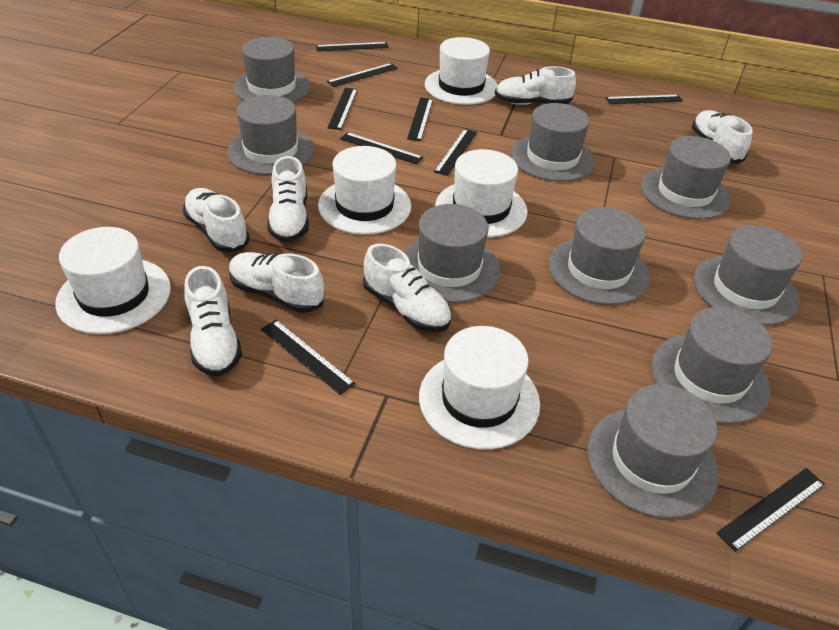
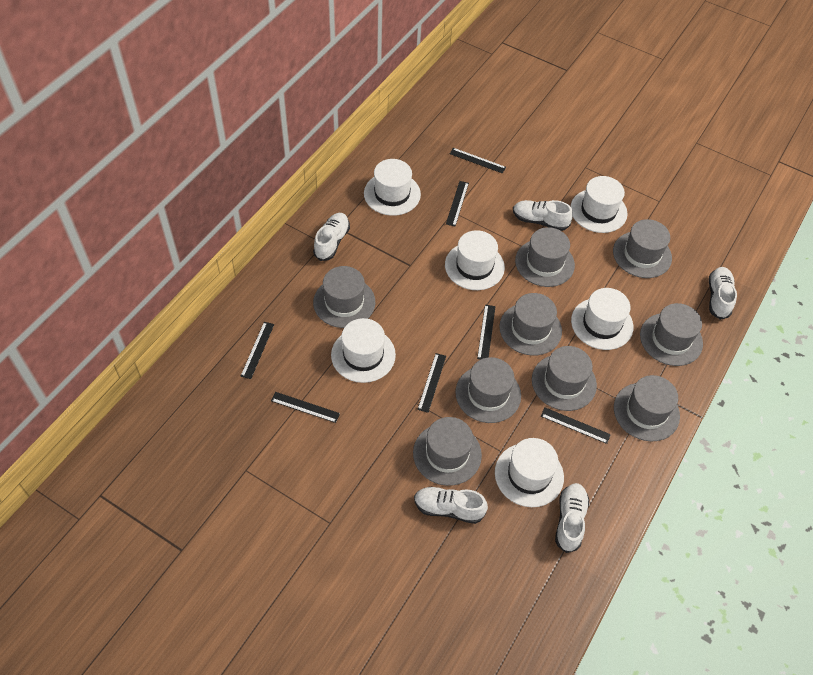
black ruler: 9 -> 7
white hat: 5 -> 6
white shoe: 7 -> 5

